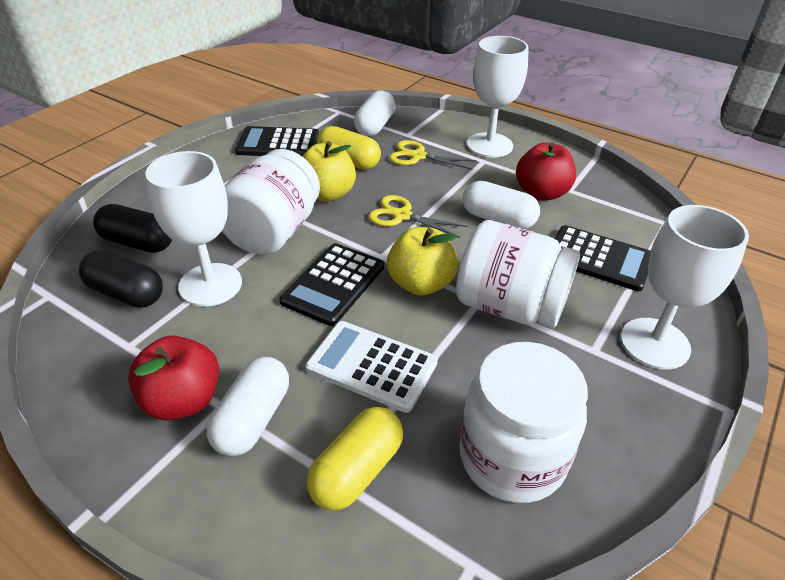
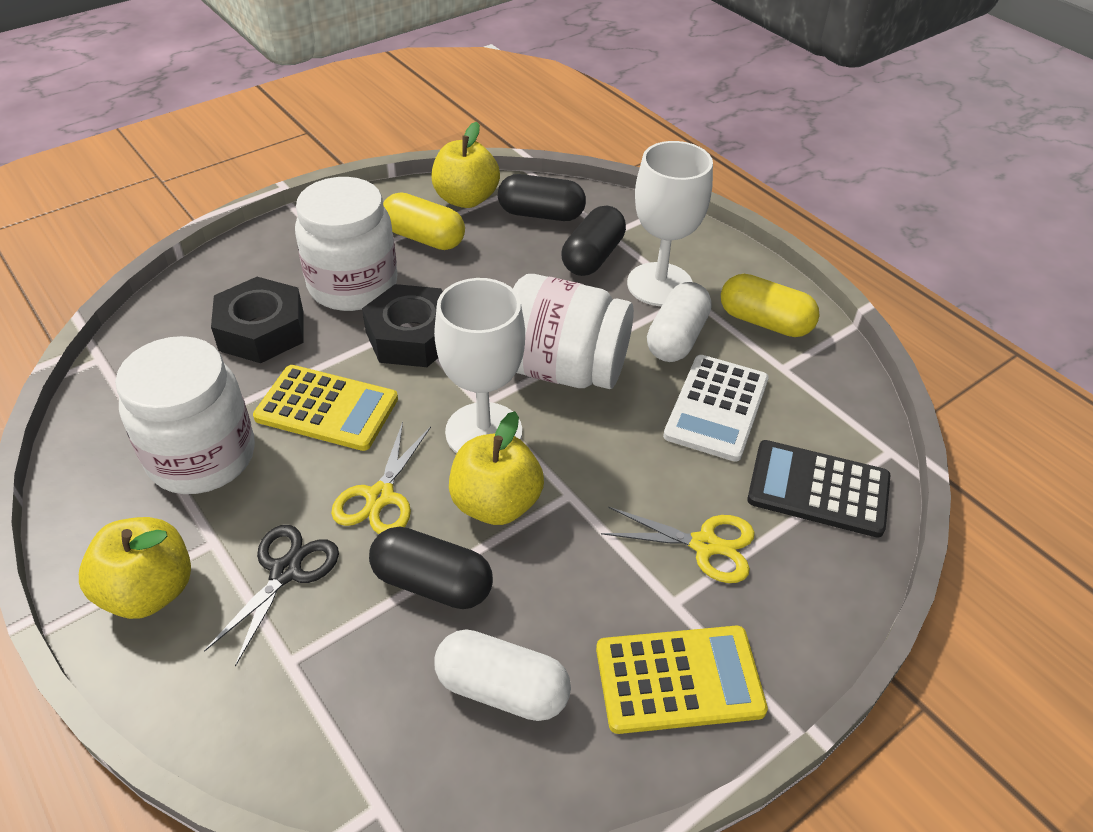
black calculator: 3 -> 1
black capsule: 2 -> 3
black nut: 0 -> 2
black scissors: 0 -> 1
red apple: 2 -> 0
white capsule: 3 -> 2
white goblet: 3 -> 2
yellow apple: 2 -> 3
yellow calculator: 0 -> 2

